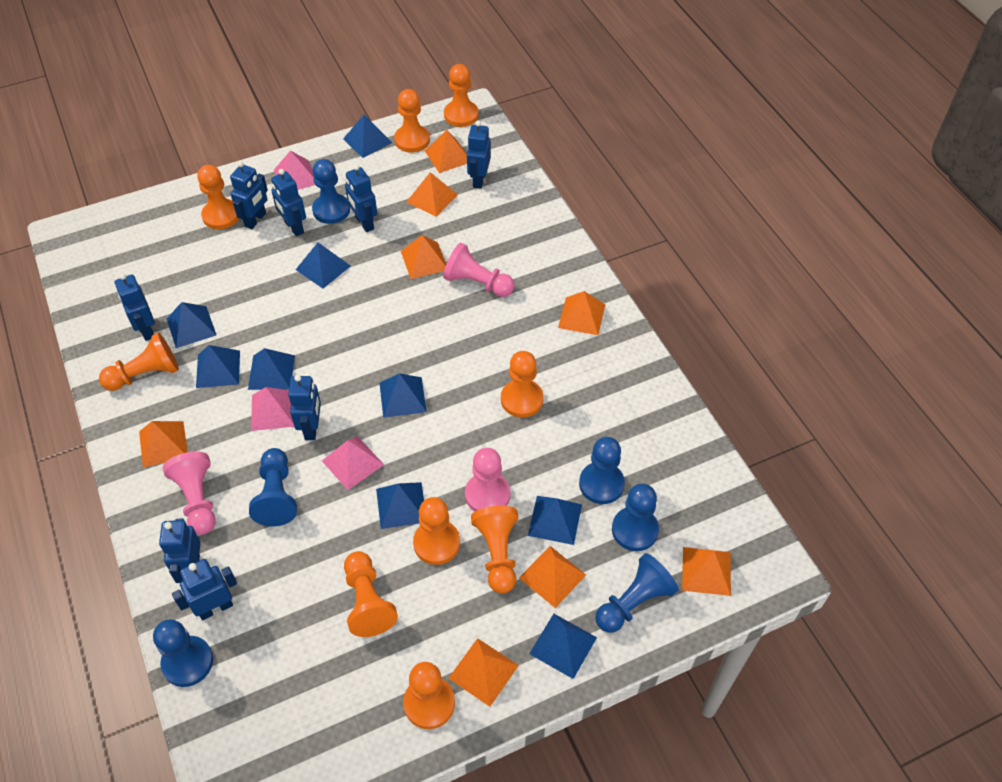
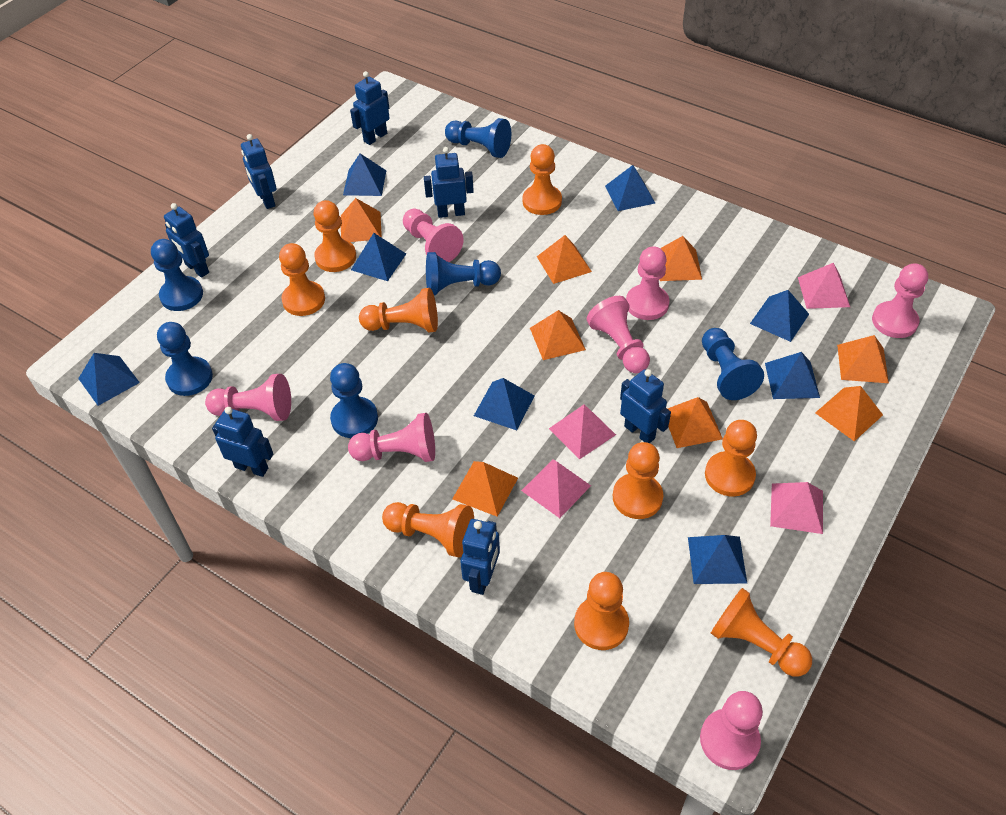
blue pyramid: 9 -> 8
blue robot: 8 -> 7
pink pawn: 3 -> 7
pink pyramid: 3 -> 4

